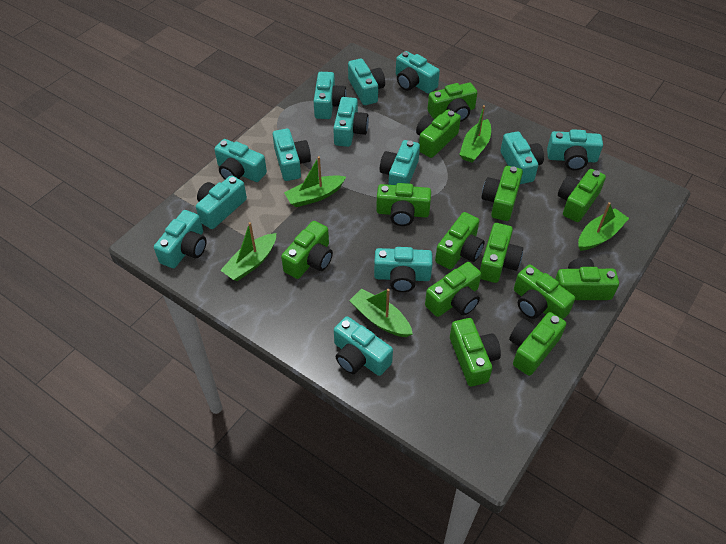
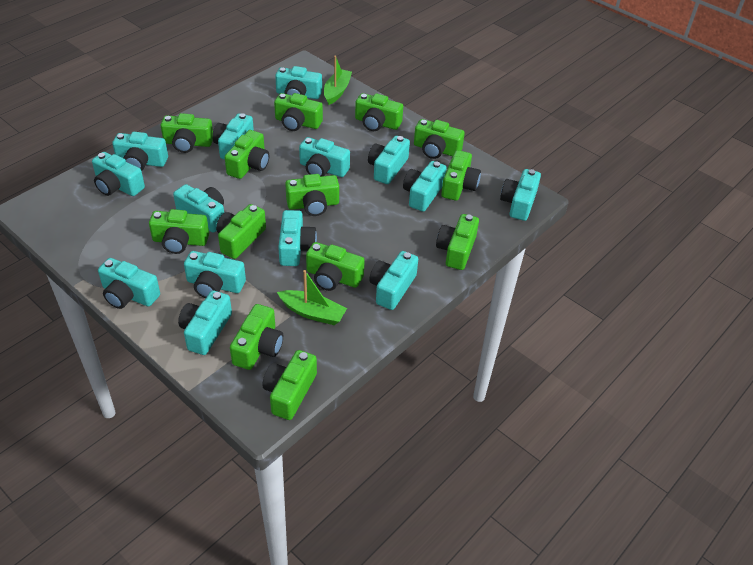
green boat: 5 -> 2
turquoise camera: 13 -> 14

